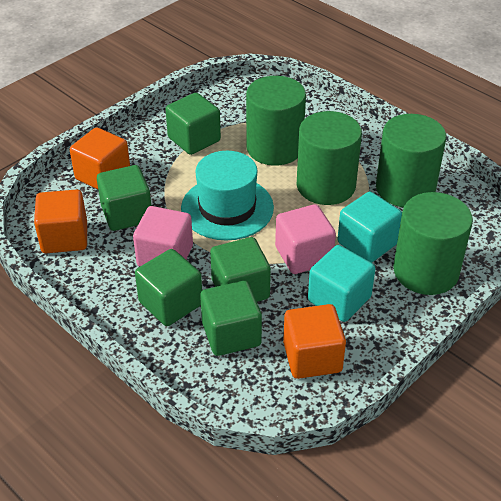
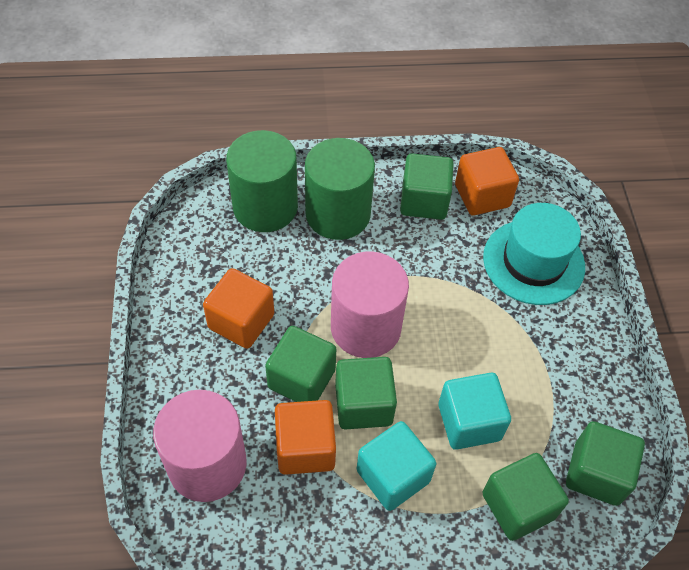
green cylinder: 4 -> 2
pink cube: 2 -> 0
pink cylinder: 0 -> 2

